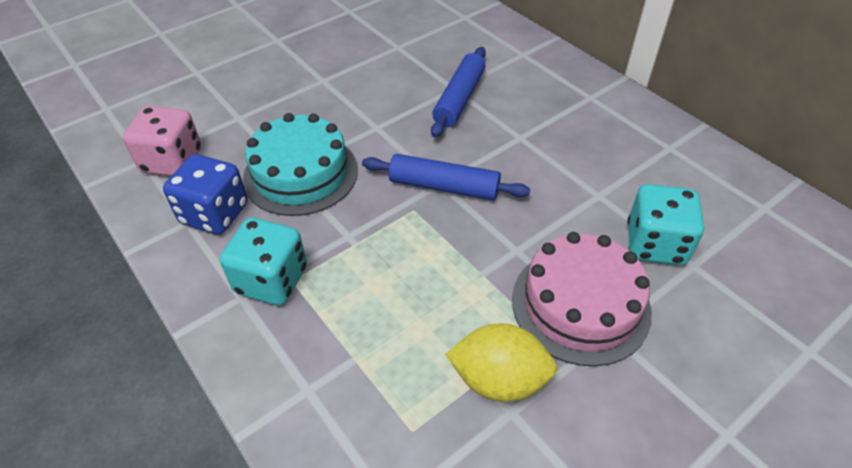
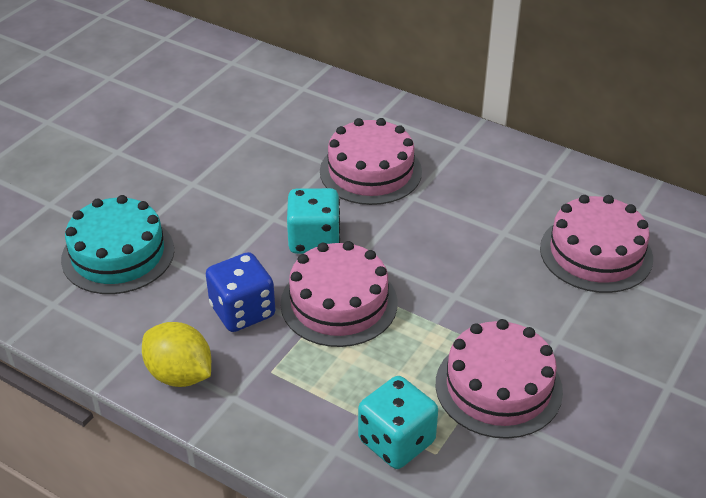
blue rolling pin: 2 -> 0
pink cake: 1 -> 4
pink dice: 1 -> 0

